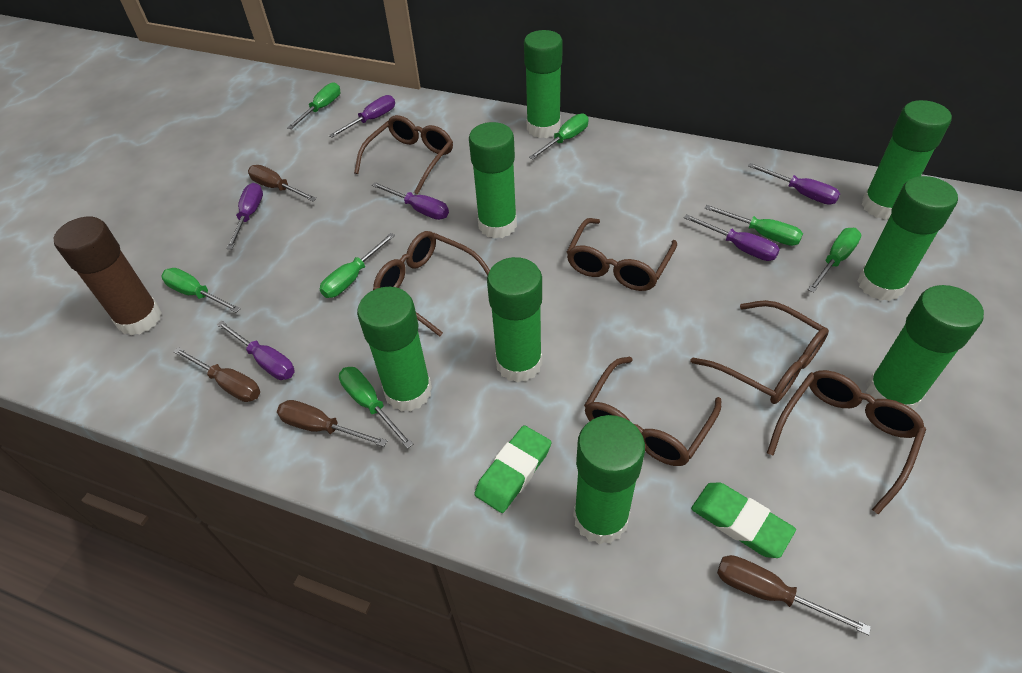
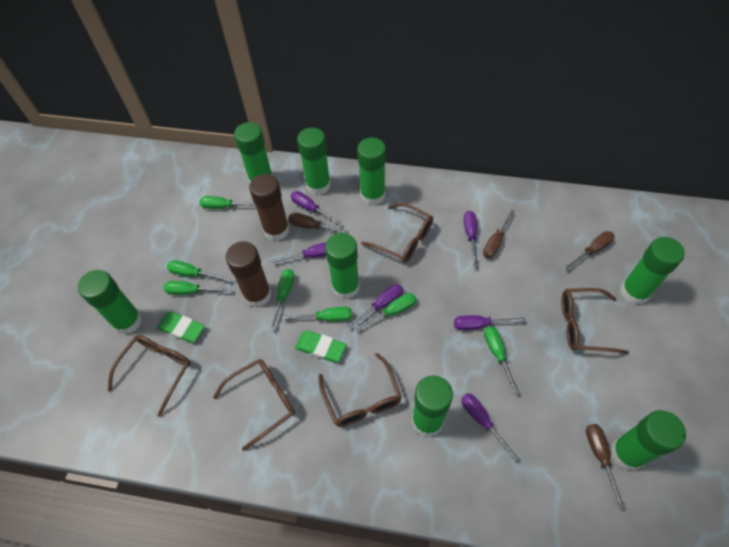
brown glasses: 6 -> 5
brown glue stick: 1 -> 2

